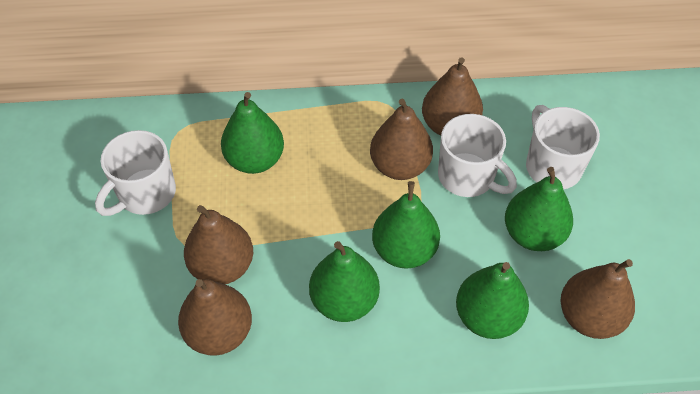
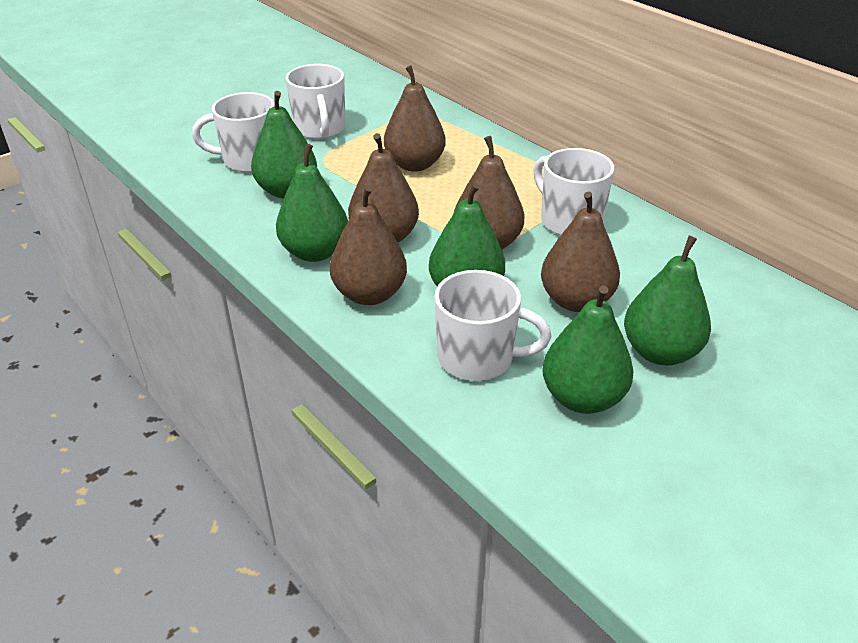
white mug: 3 -> 4

